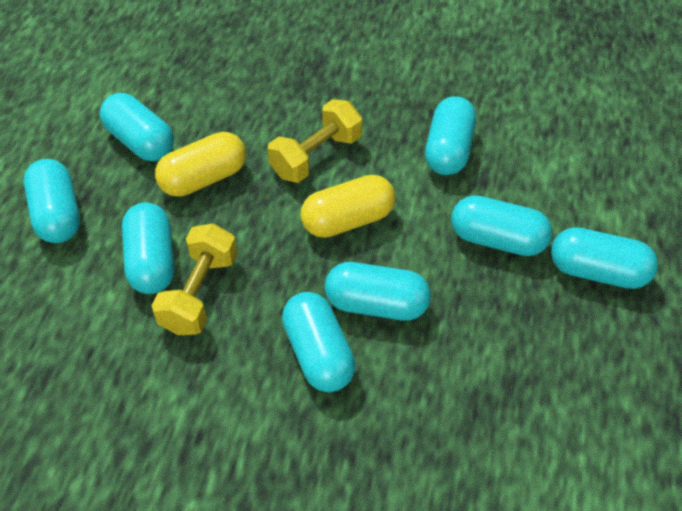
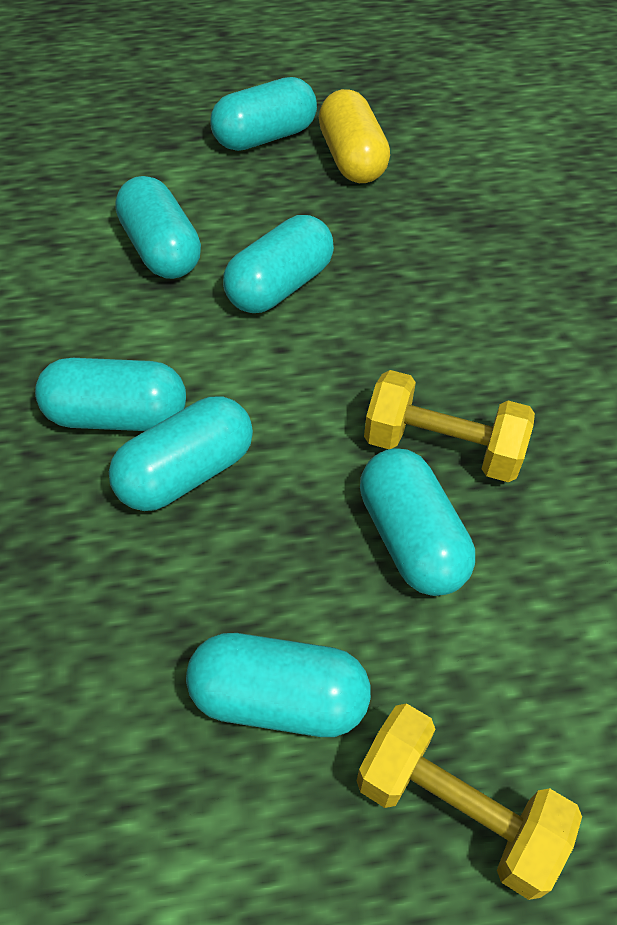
turquoise capsule: 8 -> 7
yellow capsule: 2 -> 1

